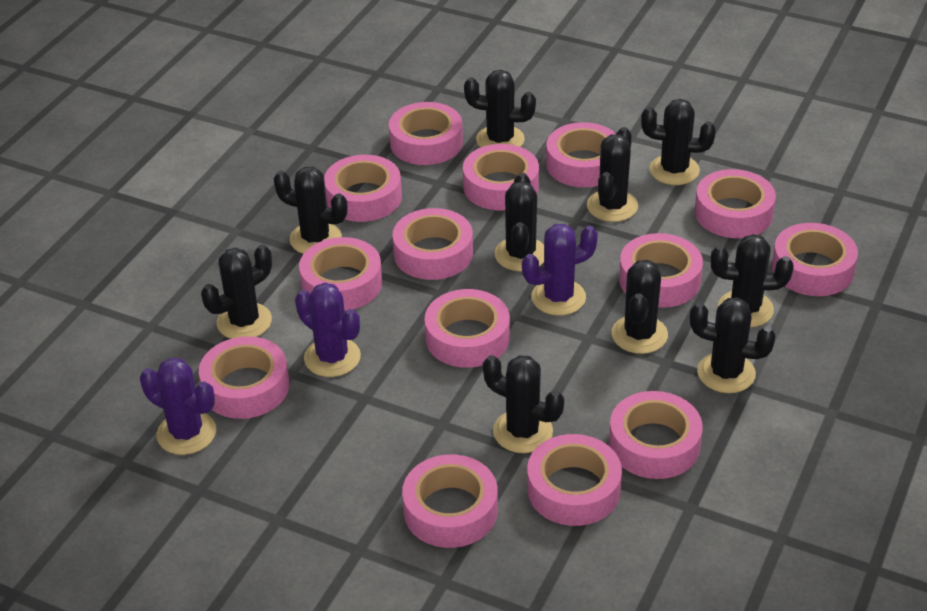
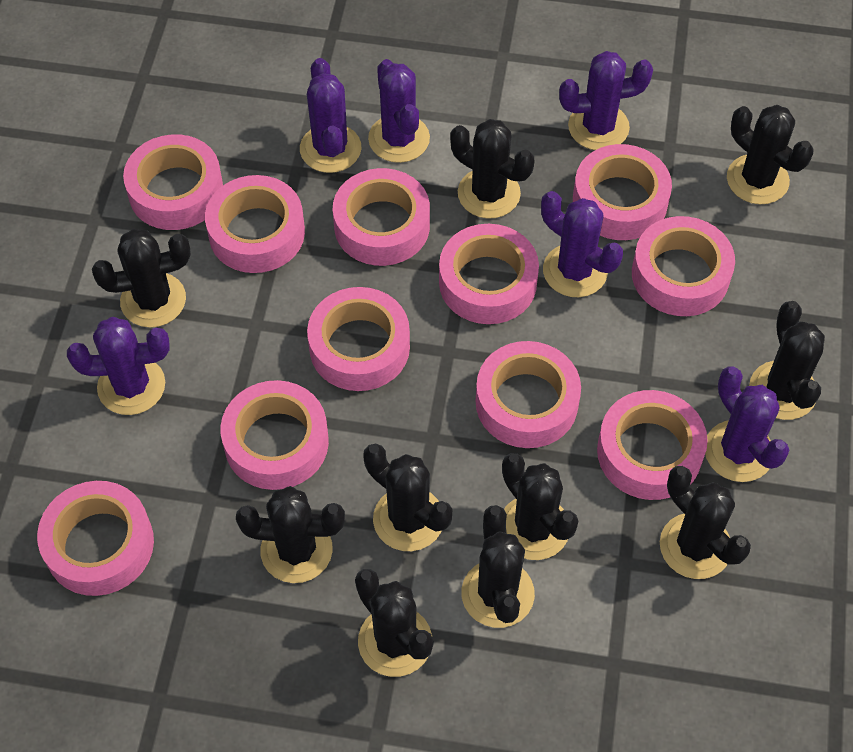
pink tape: 14 -> 11
purple cactus: 3 -> 6

